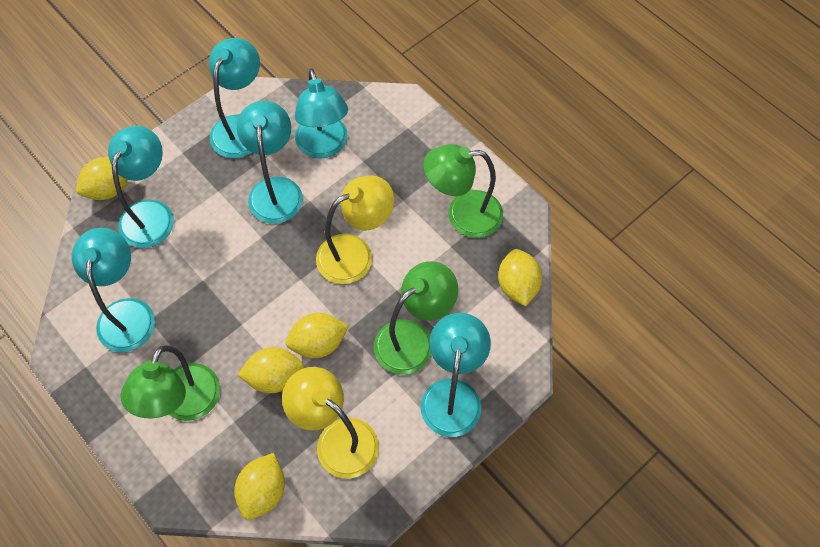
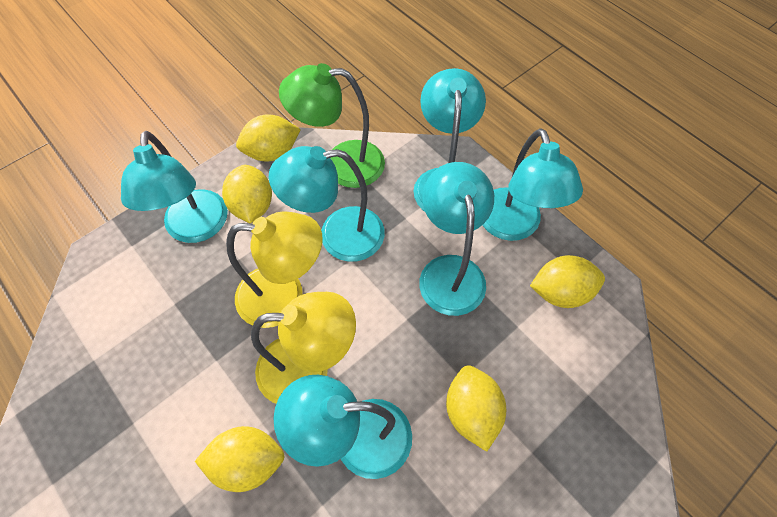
green lamp: 3 -> 1

